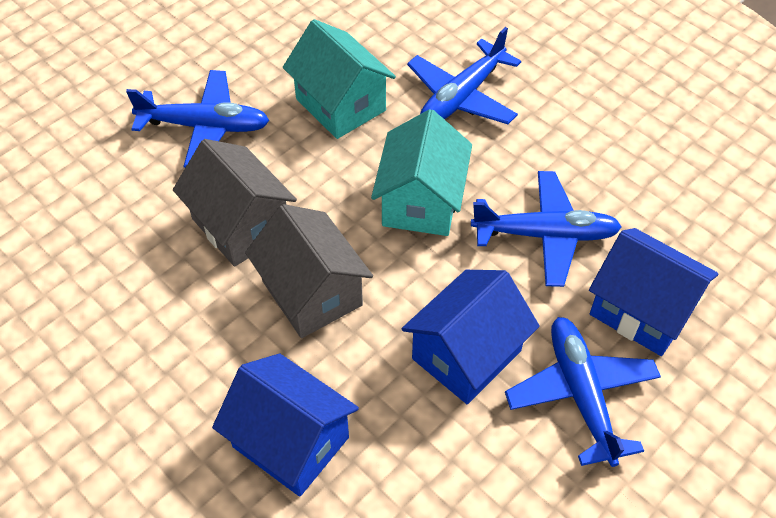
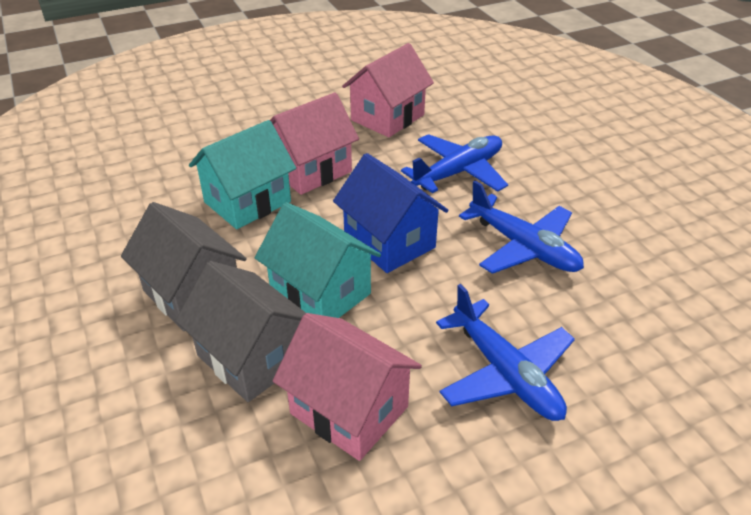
blue house: 3 -> 1
blue plane: 4 -> 3
pink house: 0 -> 3

